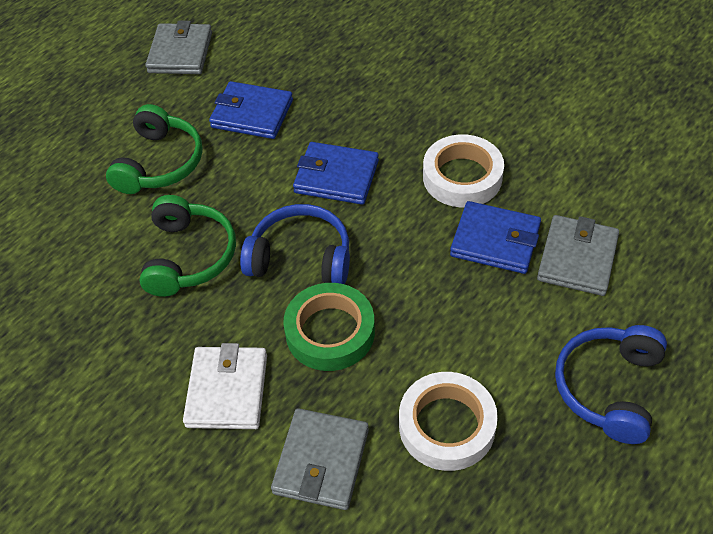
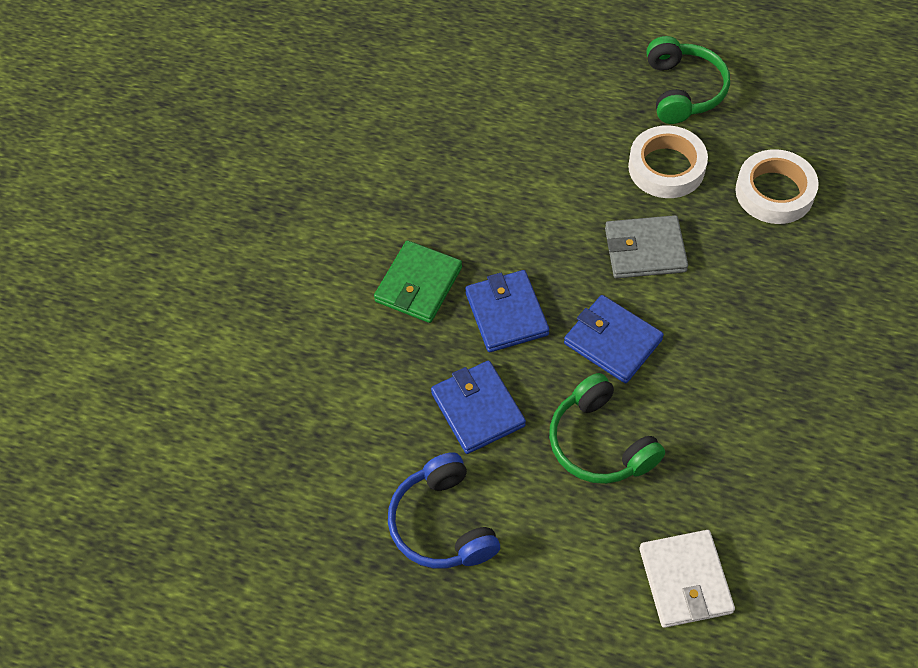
blue headphones: 2 -> 1
green tape: 1 -> 0
green wallet: 0 -> 1
grey wallet: 3 -> 1

